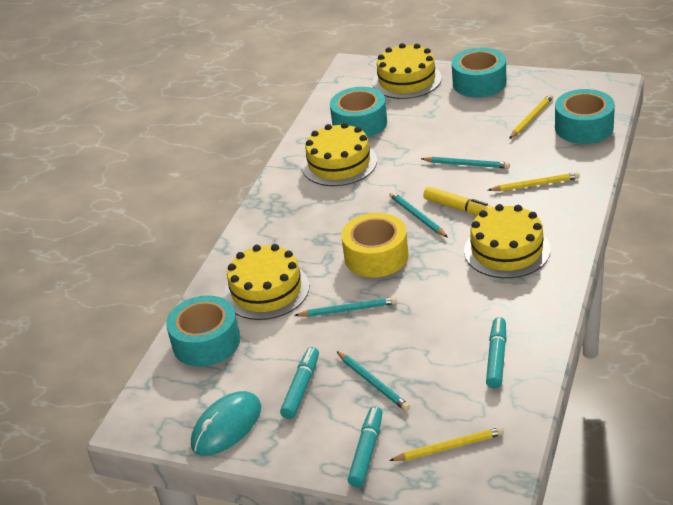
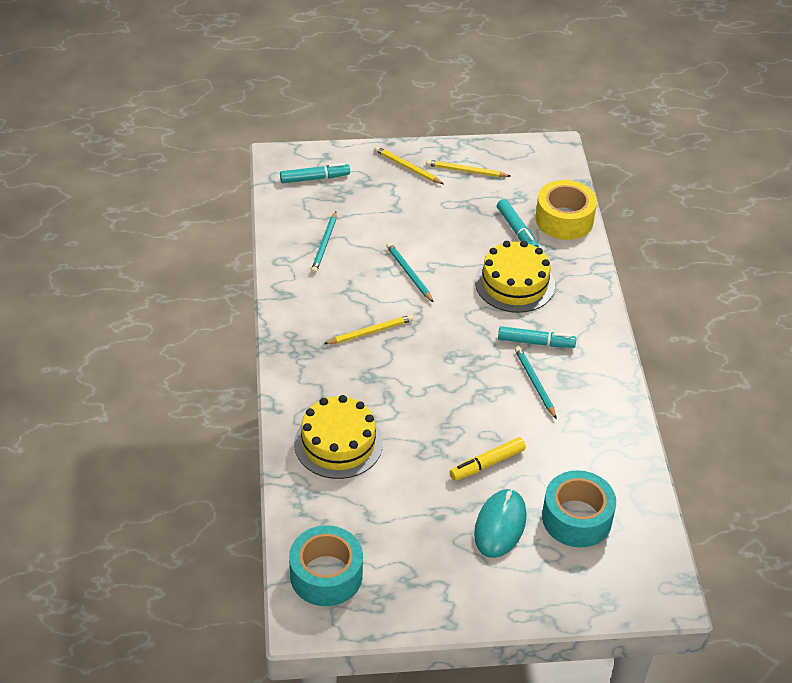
turquoise pencil: 4 -> 3
turquoise tape: 4 -> 2
yellow cake: 4 -> 2

